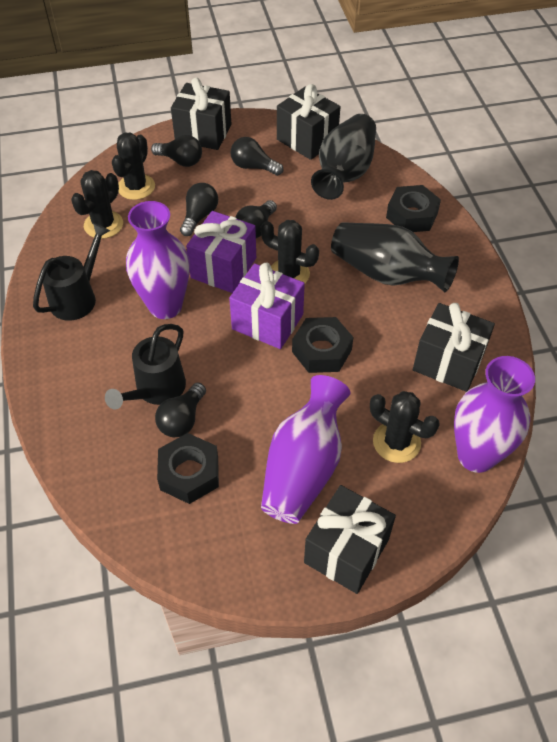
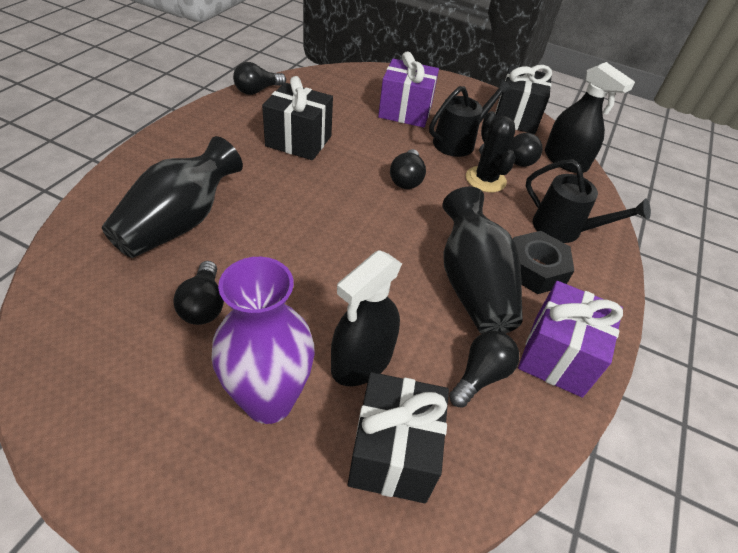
black cactus: 4 -> 1
black gift: 4 -> 3
black nut: 3 -> 1
black spray bottle: 0 -> 2
purple vase: 3 -> 1

